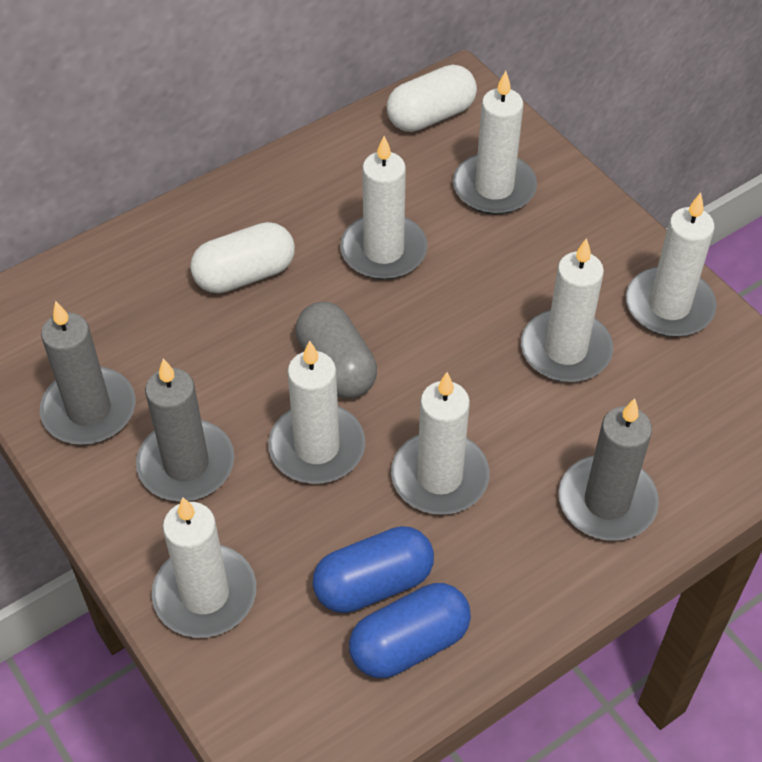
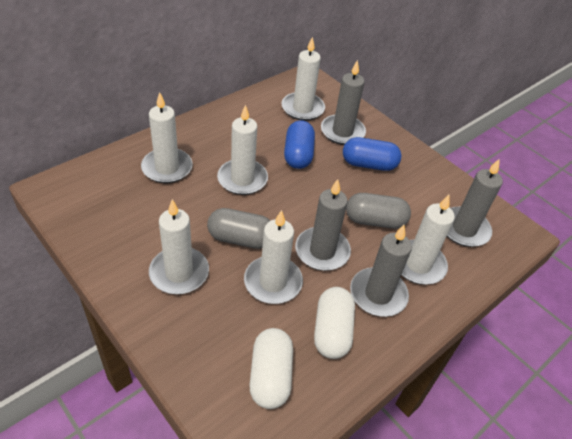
grey candle: 3 -> 4
grey capsule: 1 -> 2
white candle: 7 -> 6

